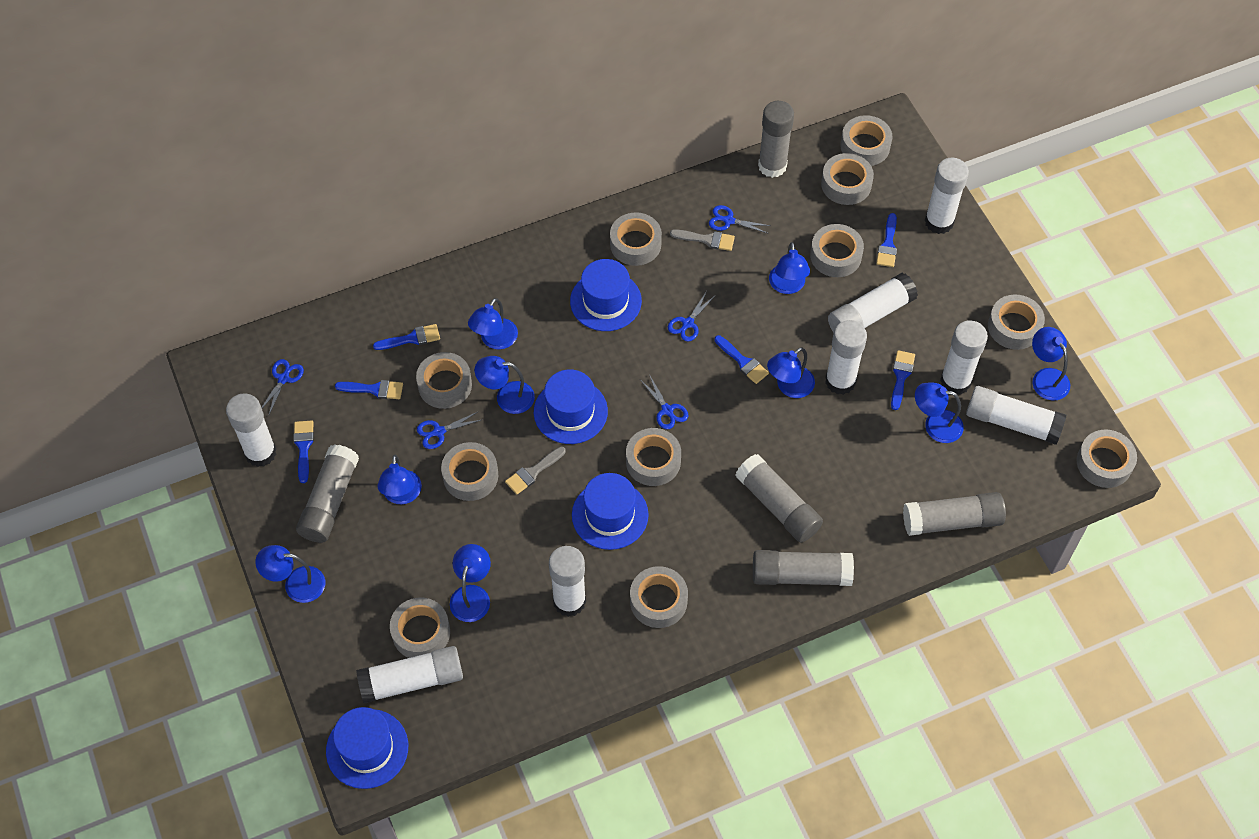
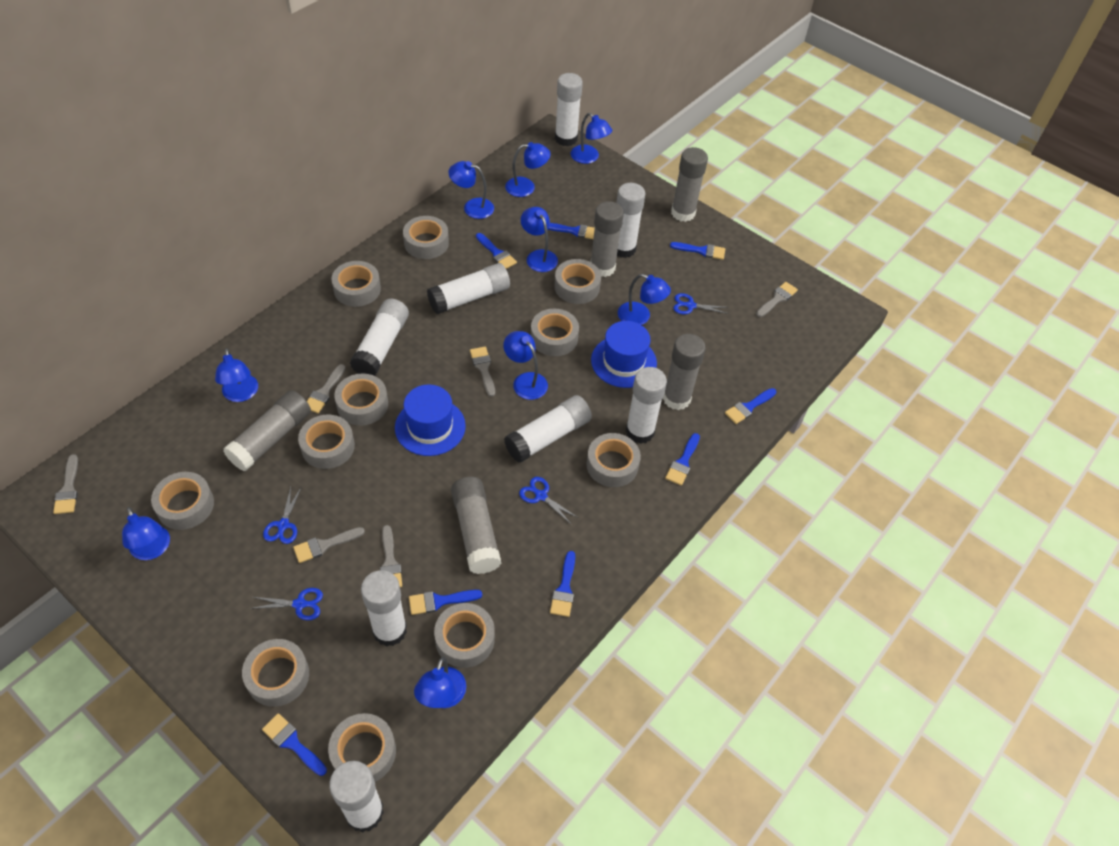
blue brush: 6 -> 8
blue hat: 4 -> 2
blue scissors: 5 -> 4
grey brush: 2 -> 6

